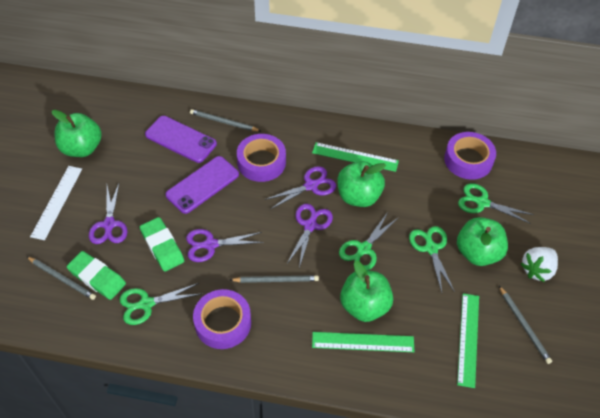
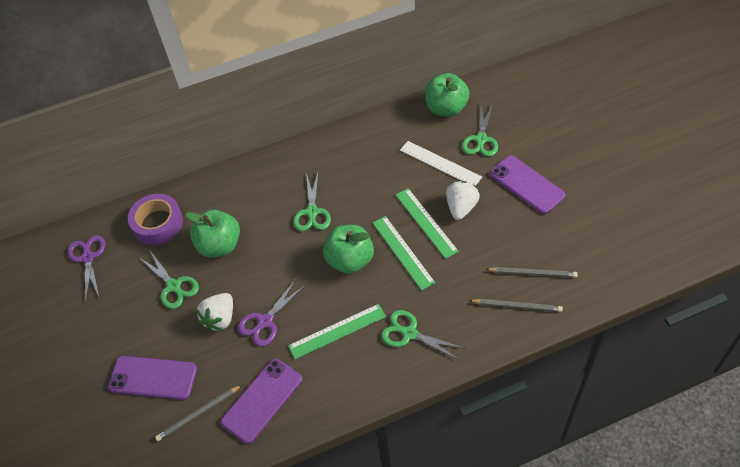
green apple: 4 -> 3
green eraser: 2 -> 0
grey pencil: 4 -> 3
purple phone: 2 -> 3
purple scissors: 4 -> 2
purple tape: 3 -> 1
white strawberry: 1 -> 2

